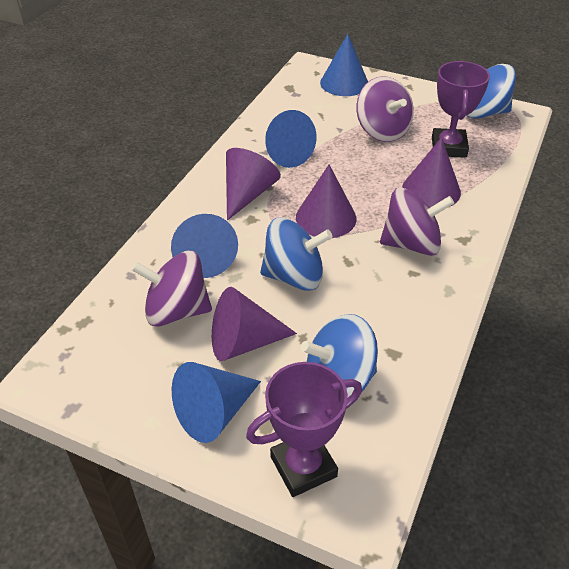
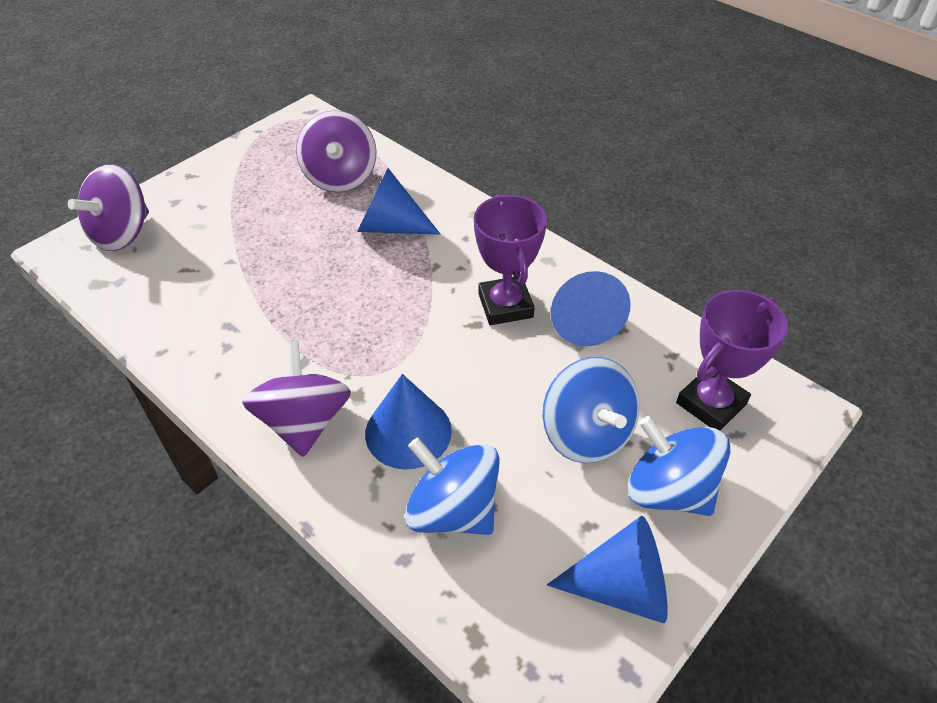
purple cone: 4 -> 0

